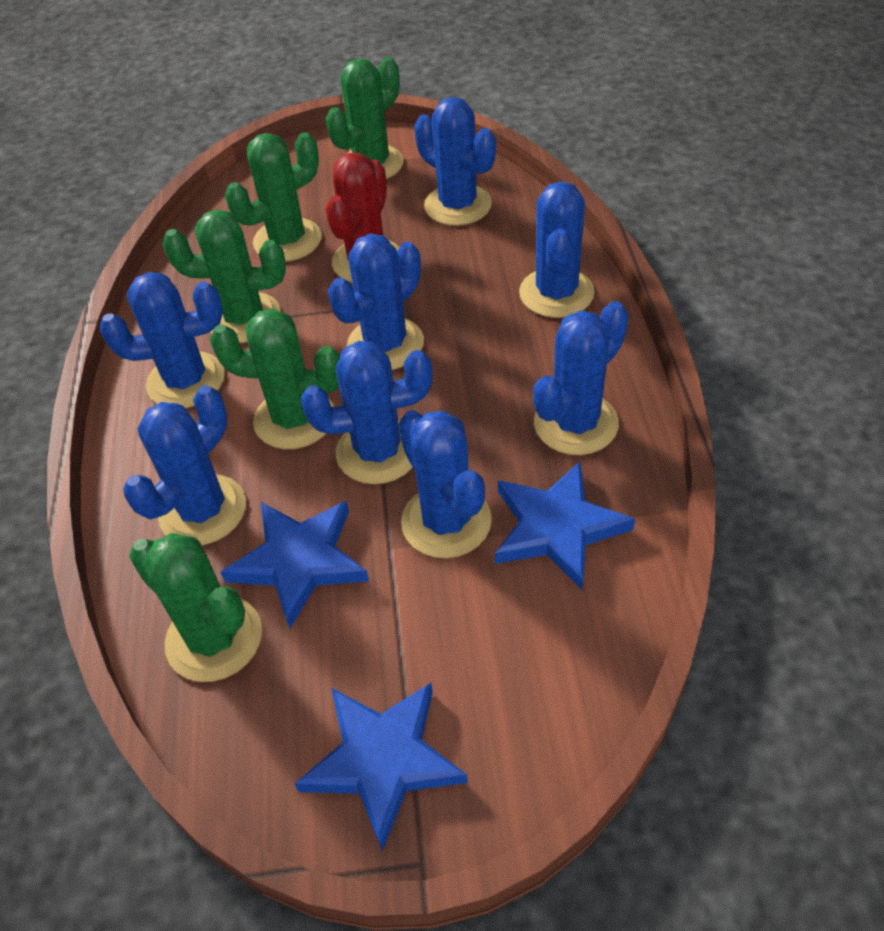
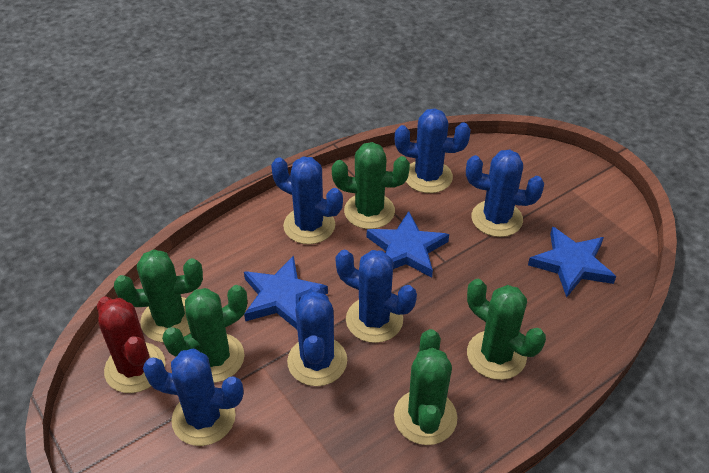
blue cactus: 8 -> 6

